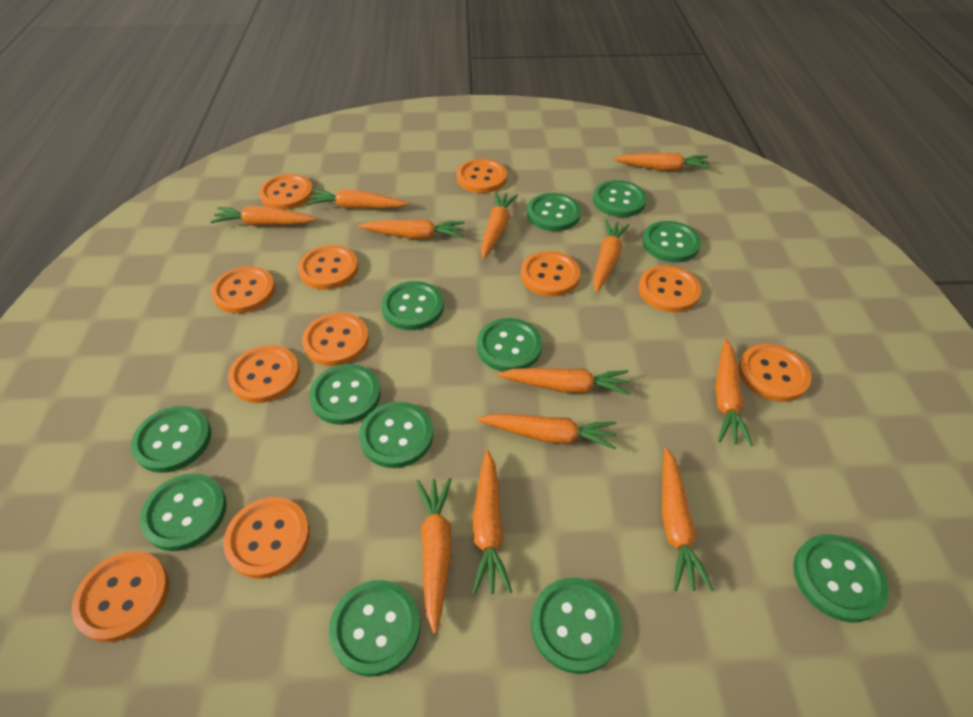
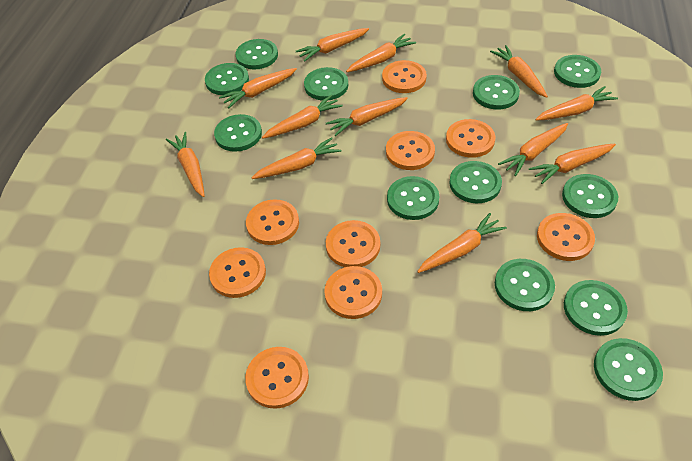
orange button: 11 -> 9

